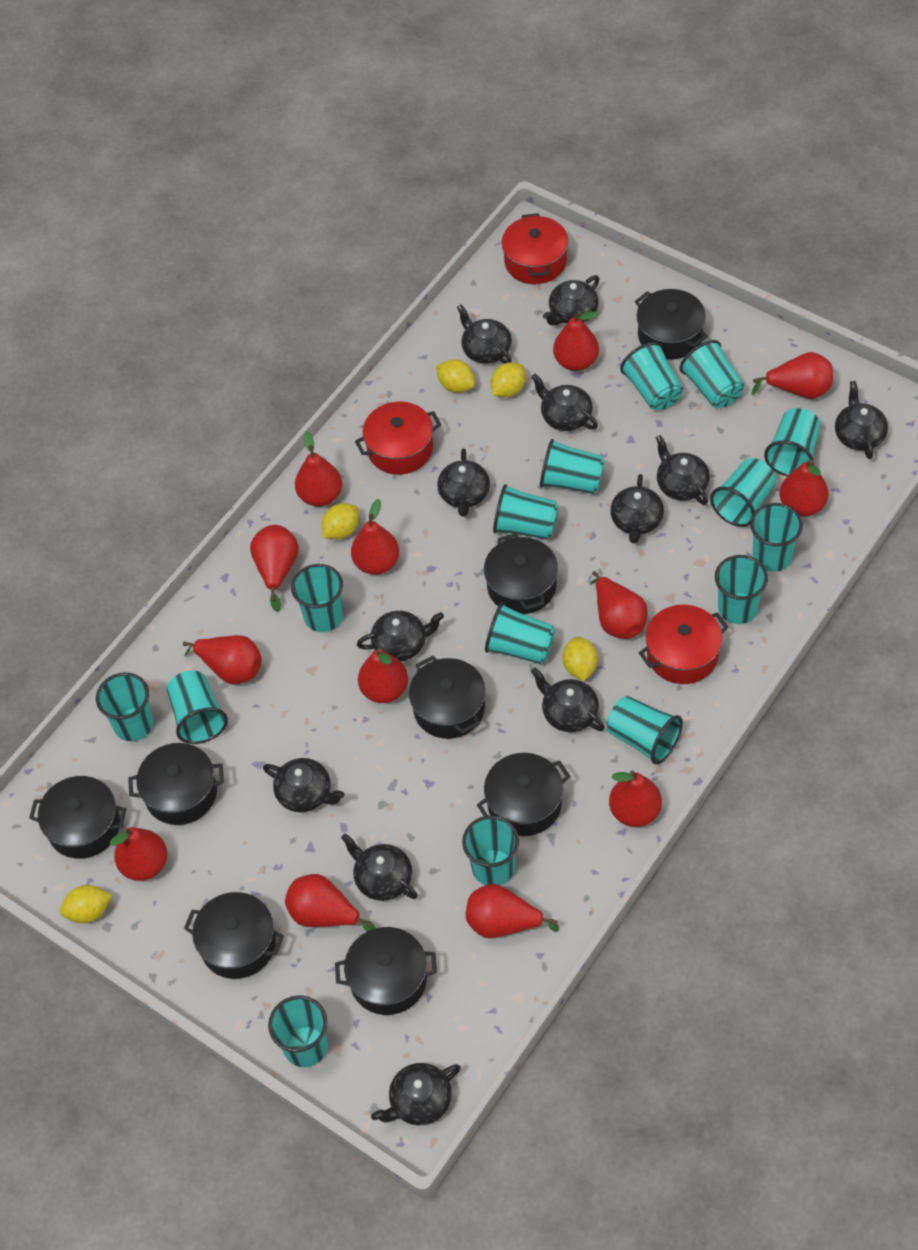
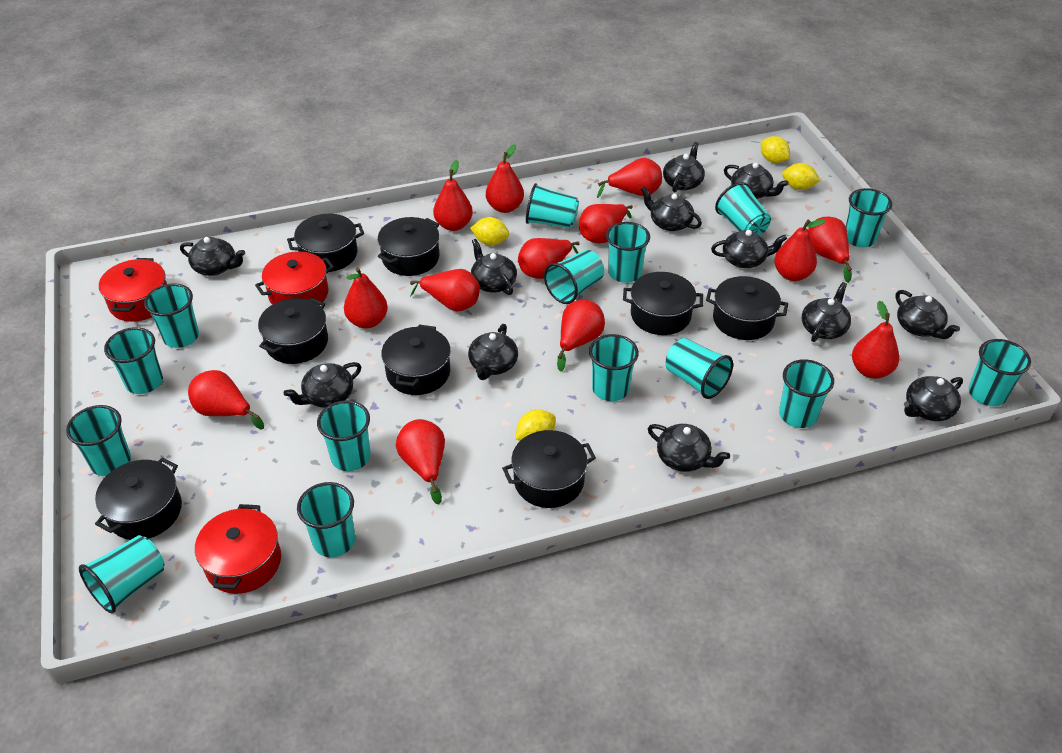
yellow lemon: 5 -> 4

